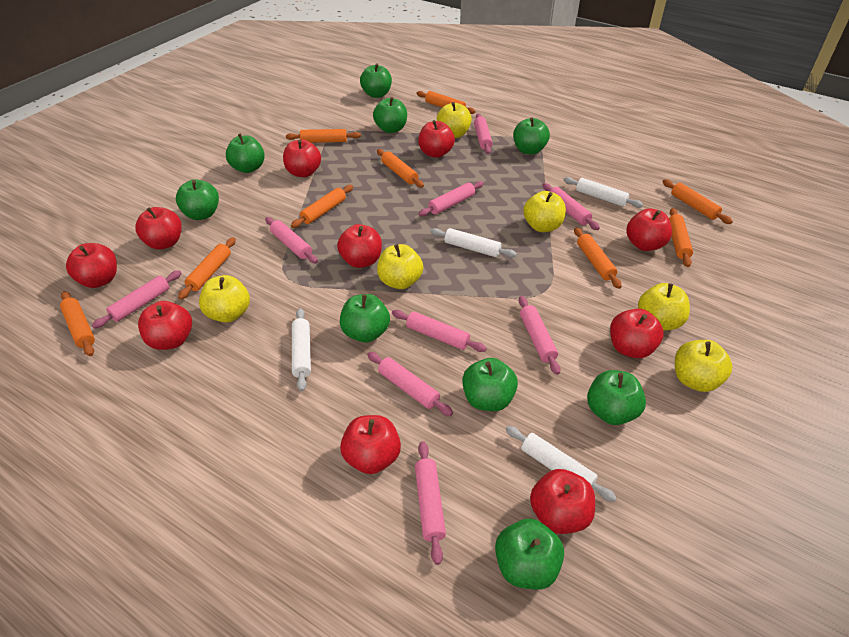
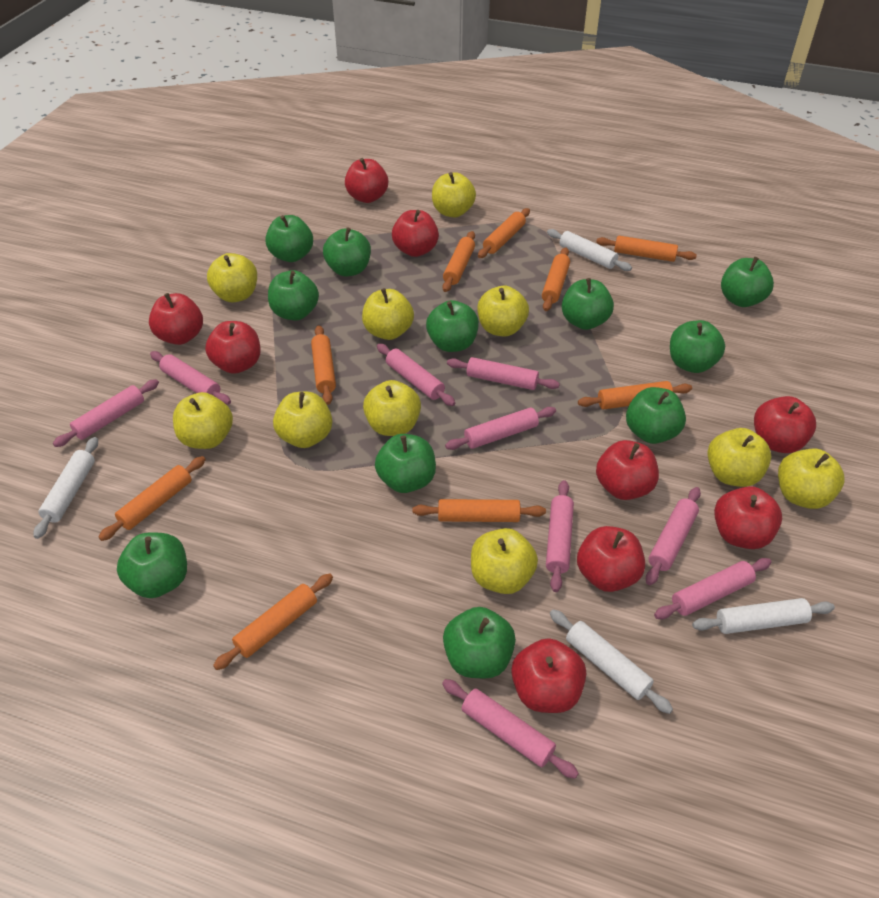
green apple: 9 -> 11
red apple: 10 -> 9
yellow apple: 6 -> 10

